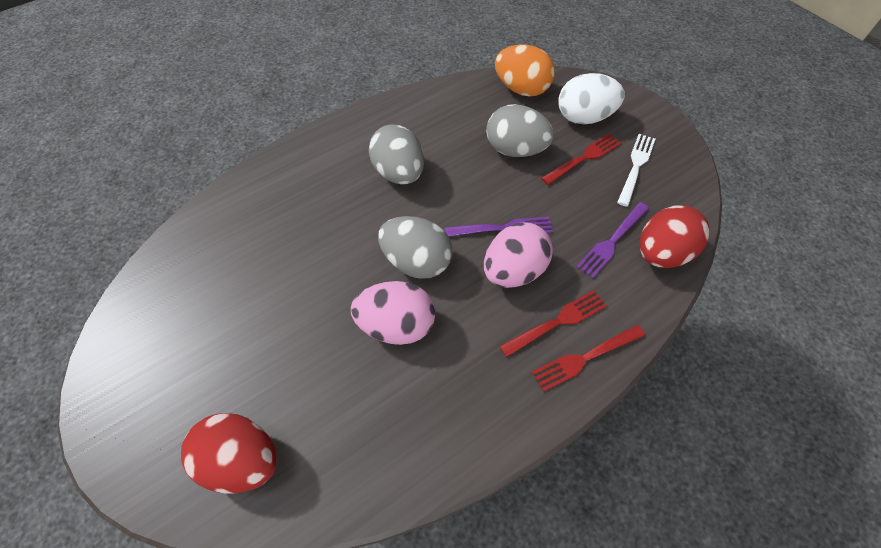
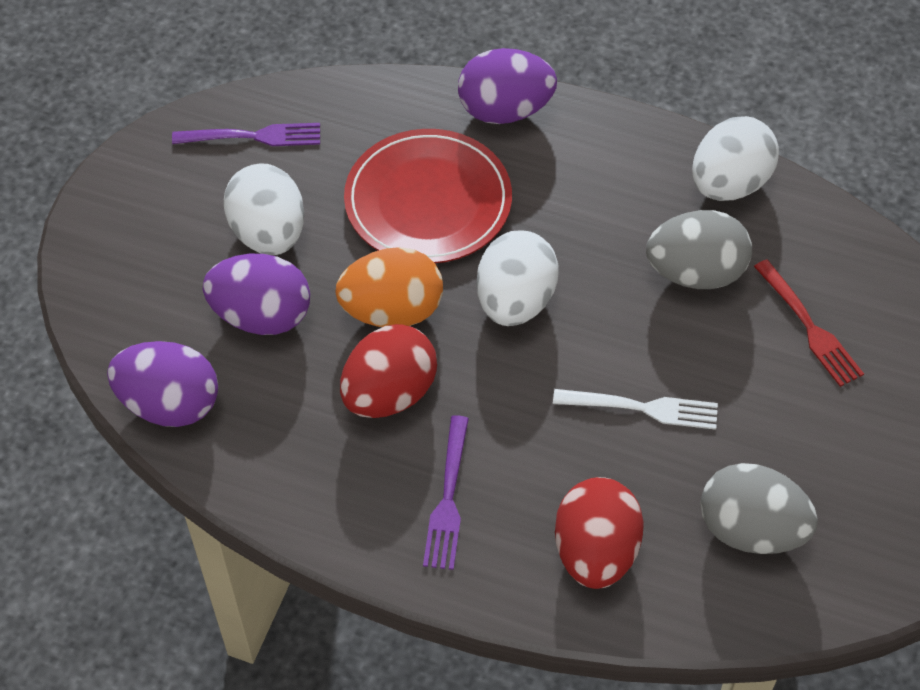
grey egg: 3 -> 2
pink egg: 2 -> 0
purple egg: 0 -> 3
red fork: 3 -> 1
red plate: 0 -> 1
white egg: 1 -> 3

